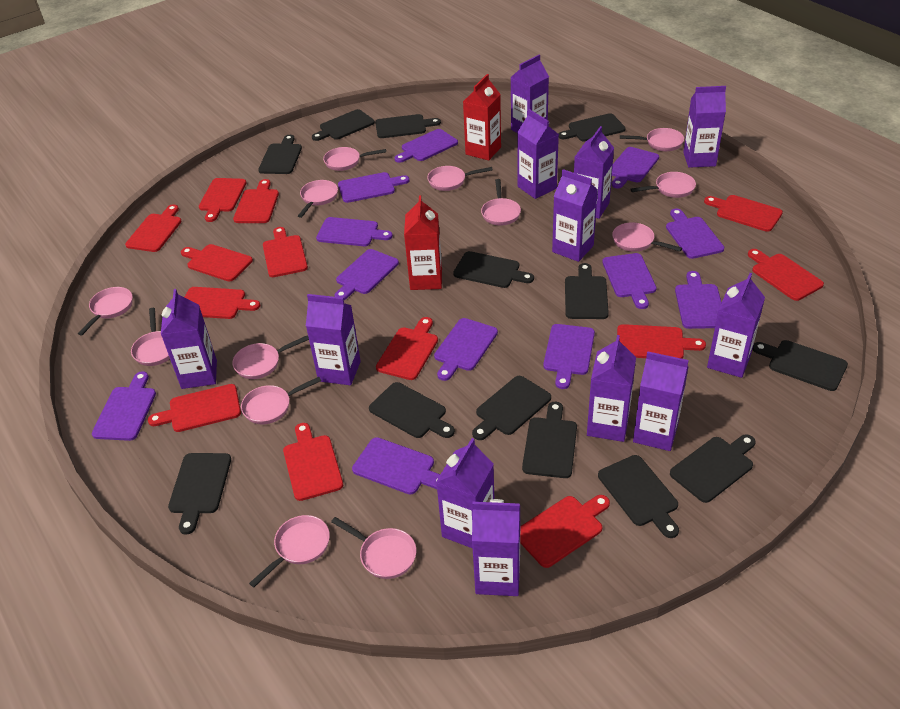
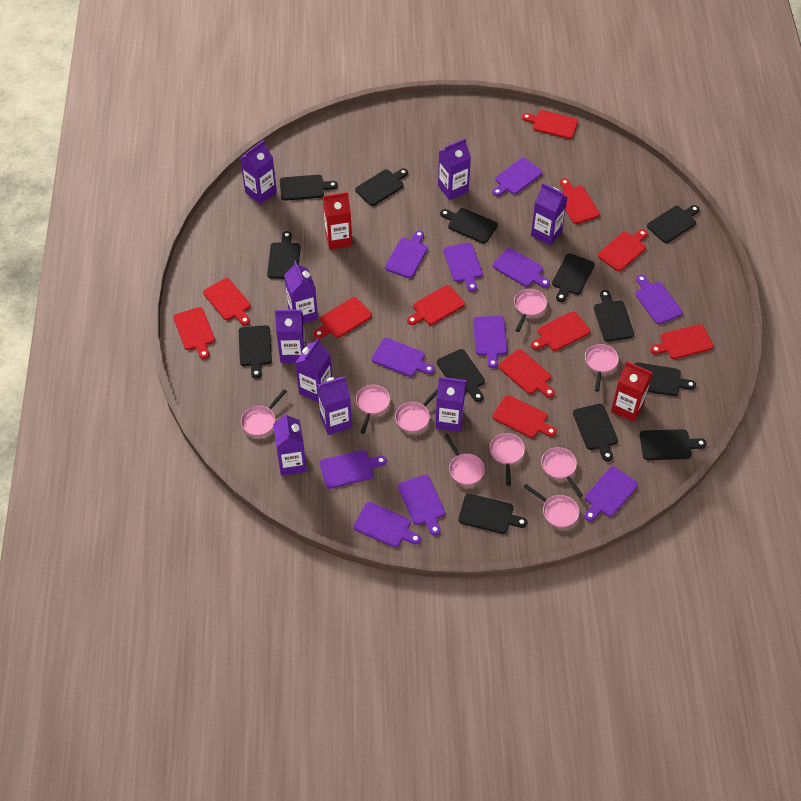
pink pan: 13 -> 9
purple carton: 12 -> 9
purple cutting board: 12 -> 11
red cutting board: 13 -> 11

